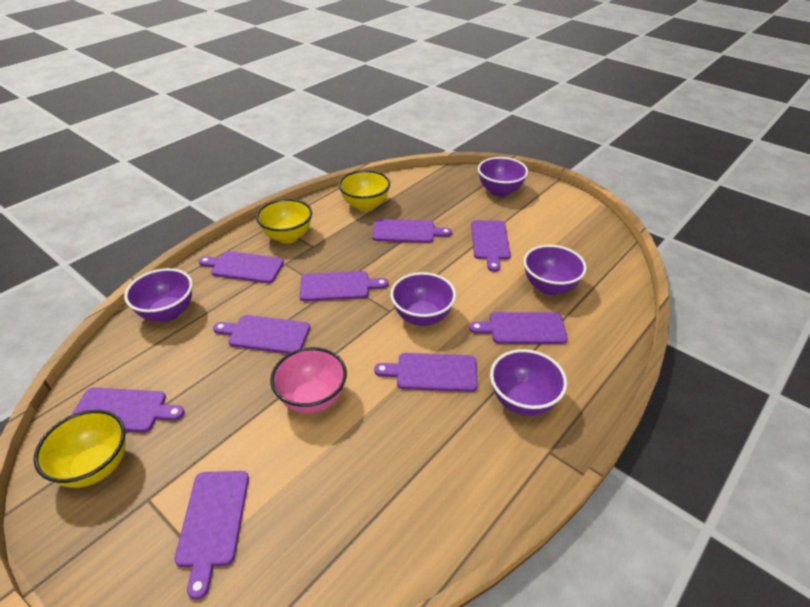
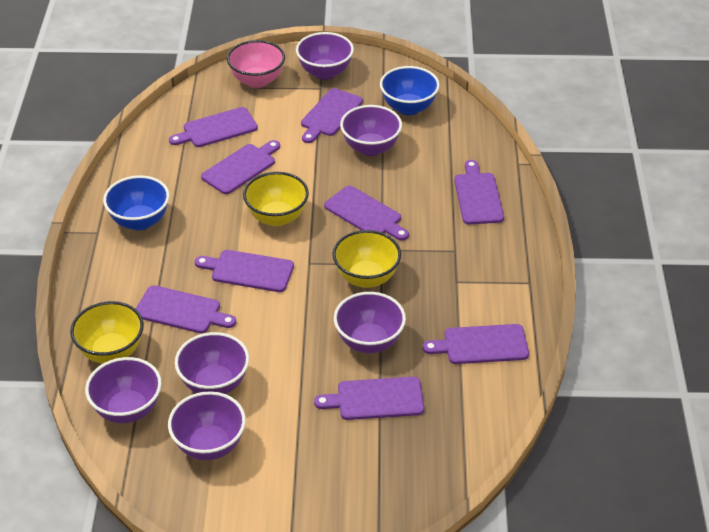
blue bowl: 0 -> 2
purple bowl: 5 -> 6

